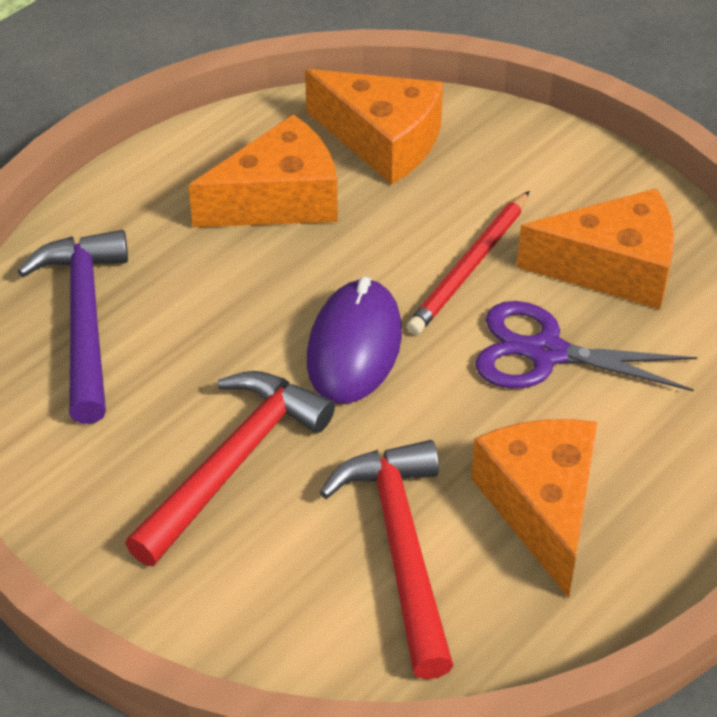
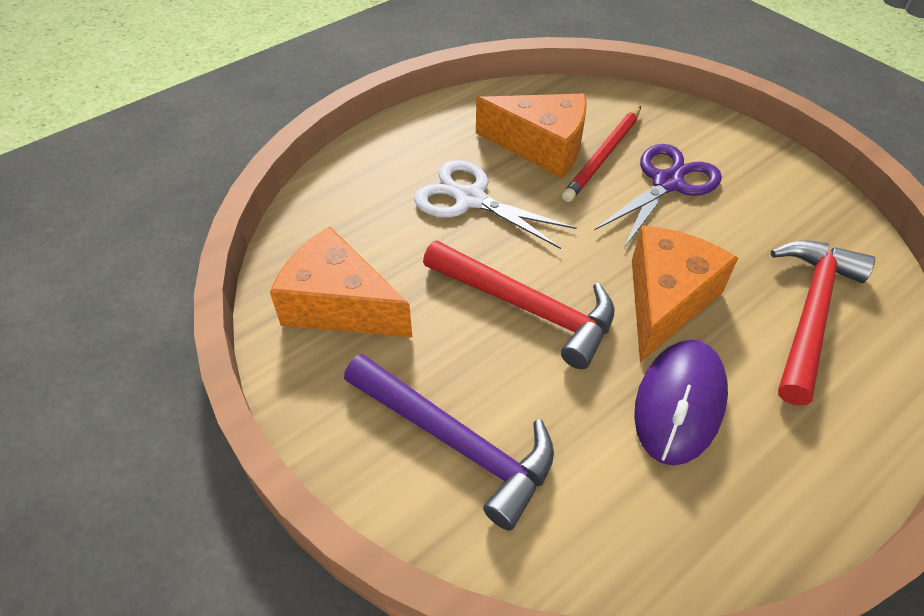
orange cheese: 4 -> 3
white scissors: 0 -> 1

